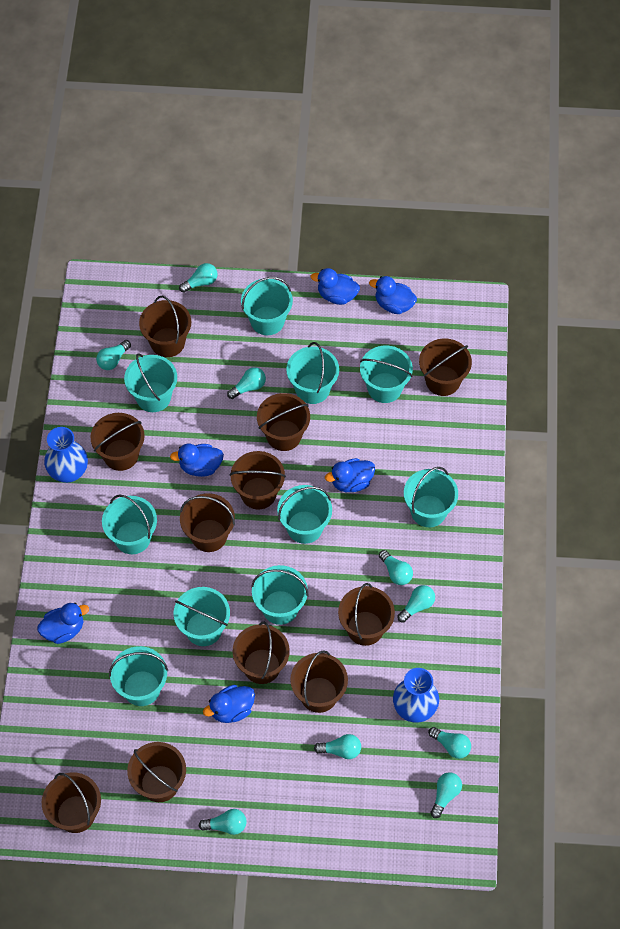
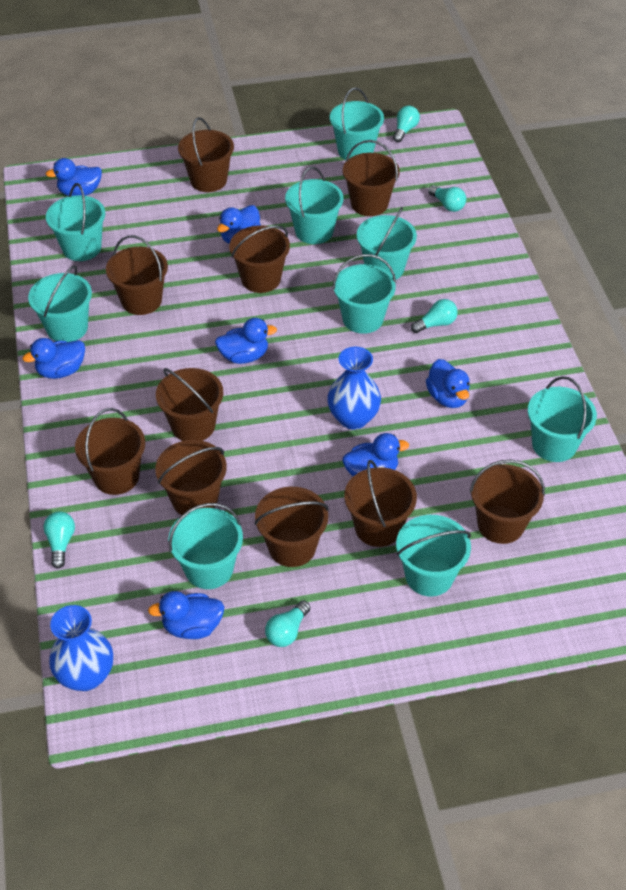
blue duck: 6 -> 7
brown bucket: 11 -> 10
turquoise bucket: 10 -> 9
turquoise light bulb: 9 -> 5

